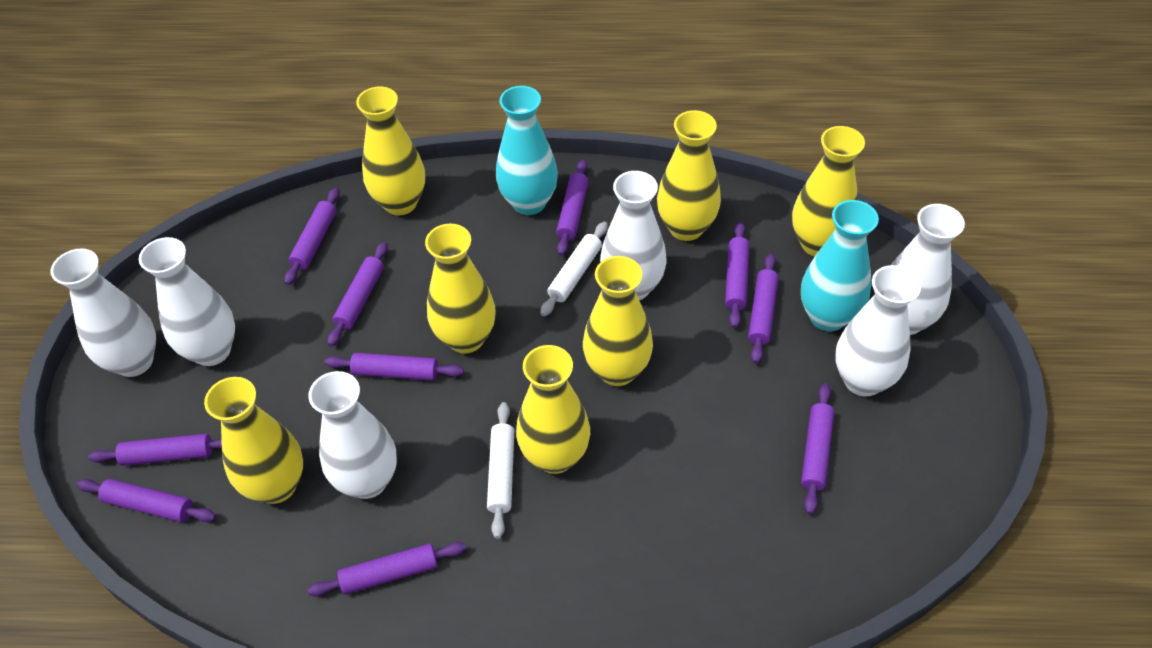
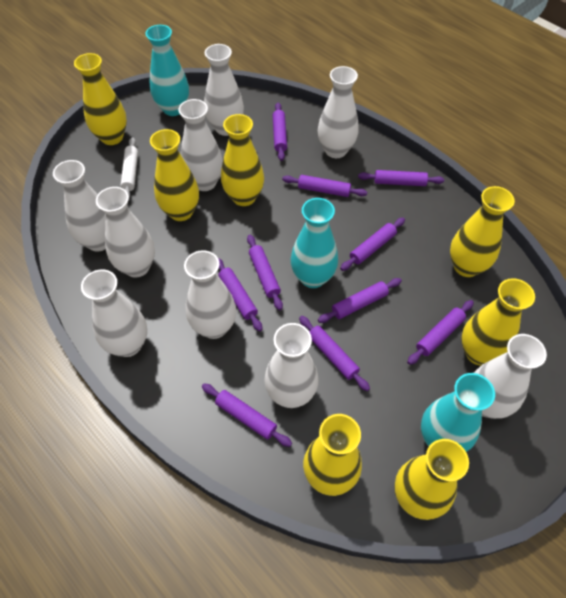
turquoise vase: 2 -> 3
white rolling pin: 2 -> 1
white vase: 6 -> 9

